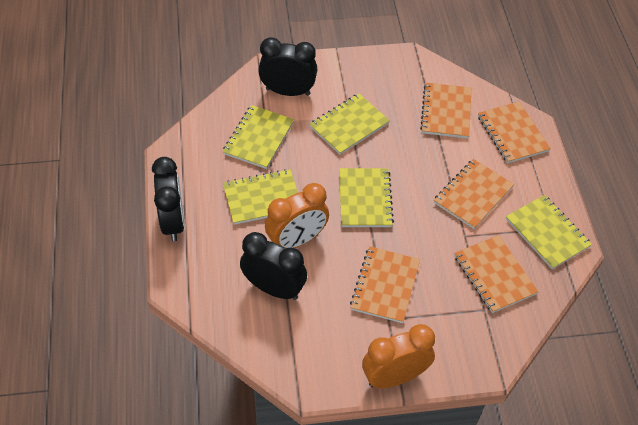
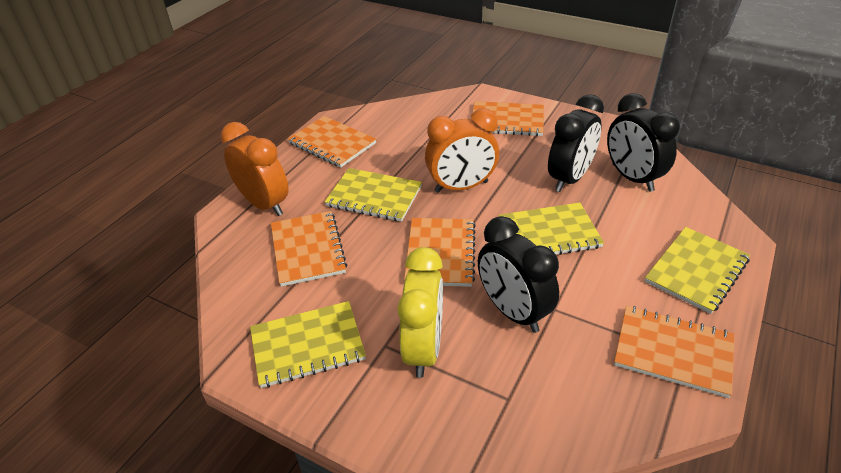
yellow clock: 0 -> 1
yellow notebook: 5 -> 4

